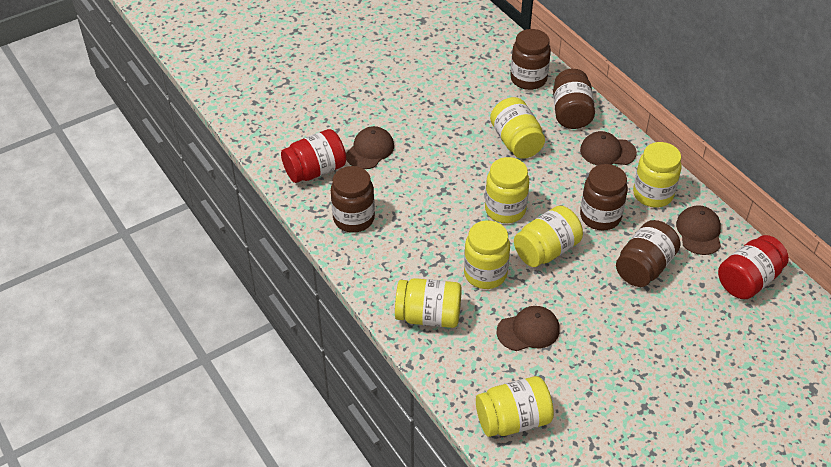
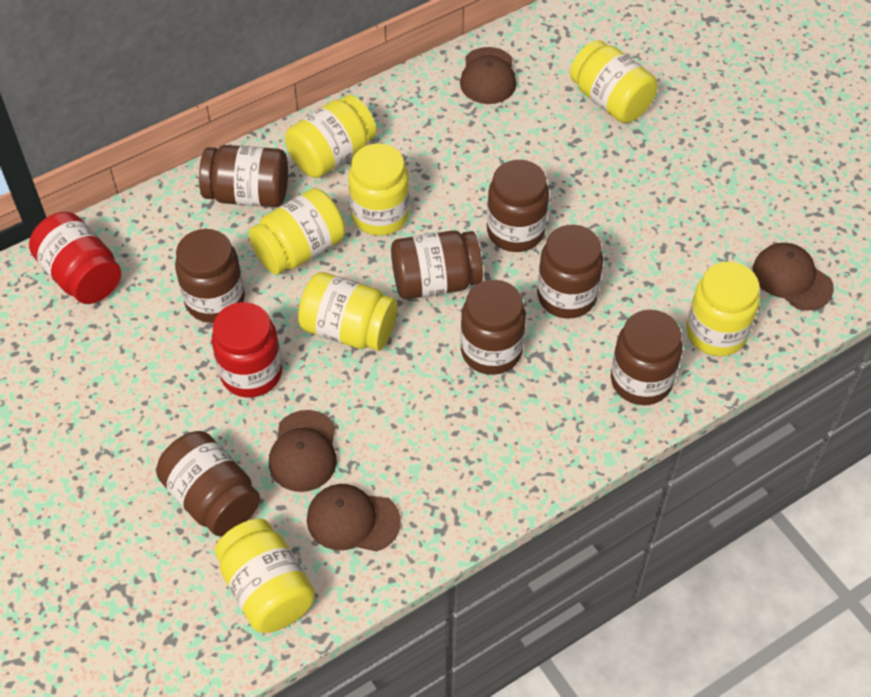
brown jar: 5 -> 8

